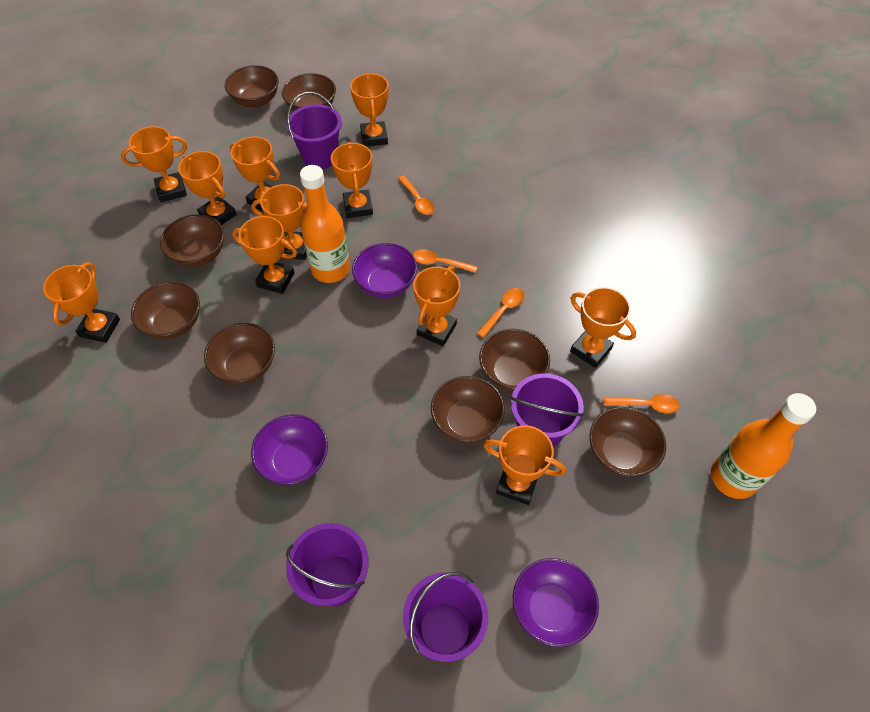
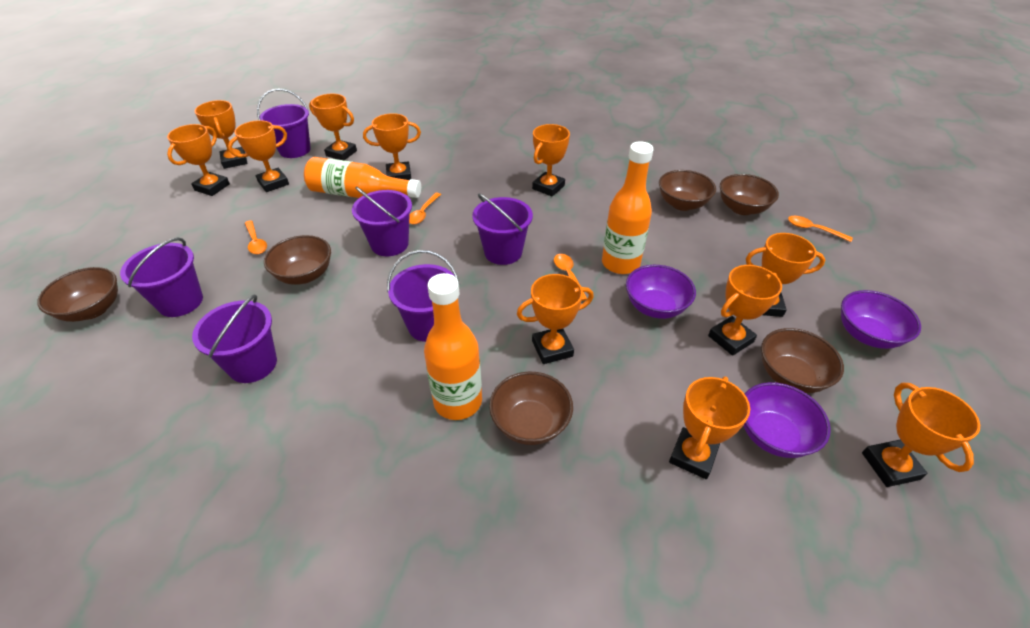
brown bowl: 8 -> 6
orange bottle: 2 -> 3
purple bucket: 4 -> 6

